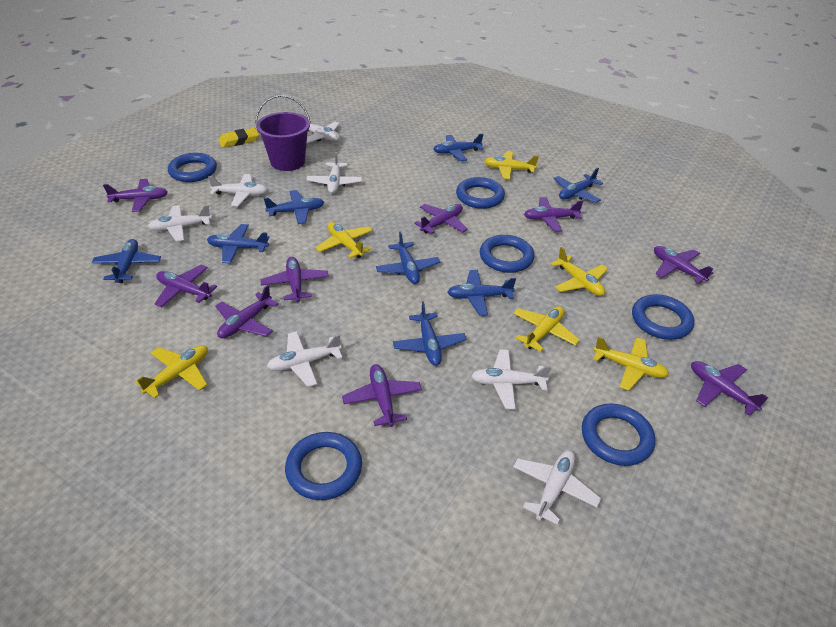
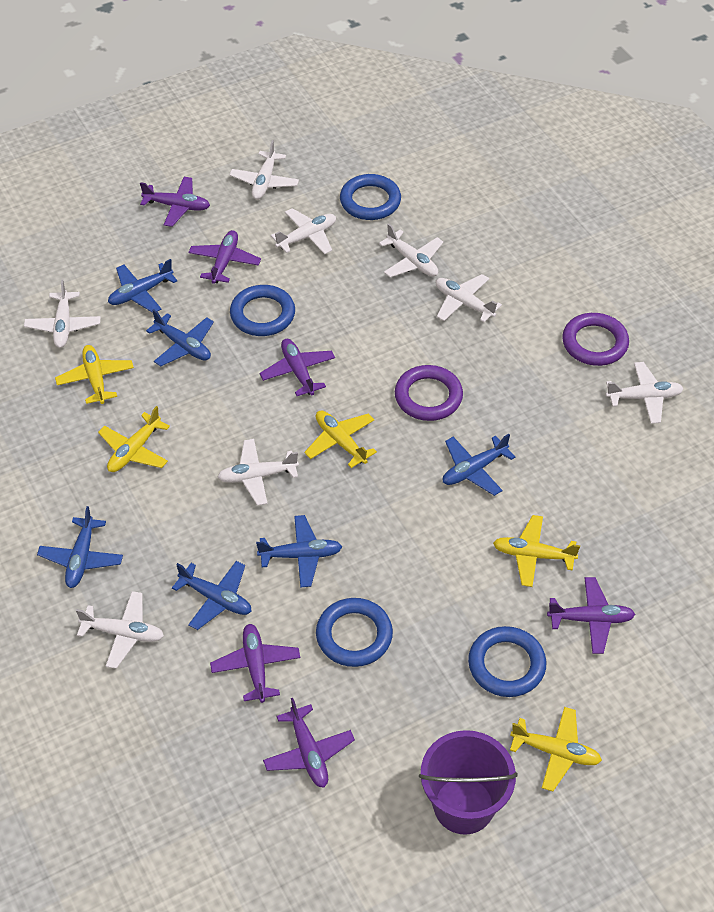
blue plane: 8 -> 6
blue ring: 6 -> 4
purple plane: 9 -> 6
purple ring: 0 -> 2
white plane: 7 -> 8
yellow eraser: 1 -> 0
yellow plane: 6 -> 5

